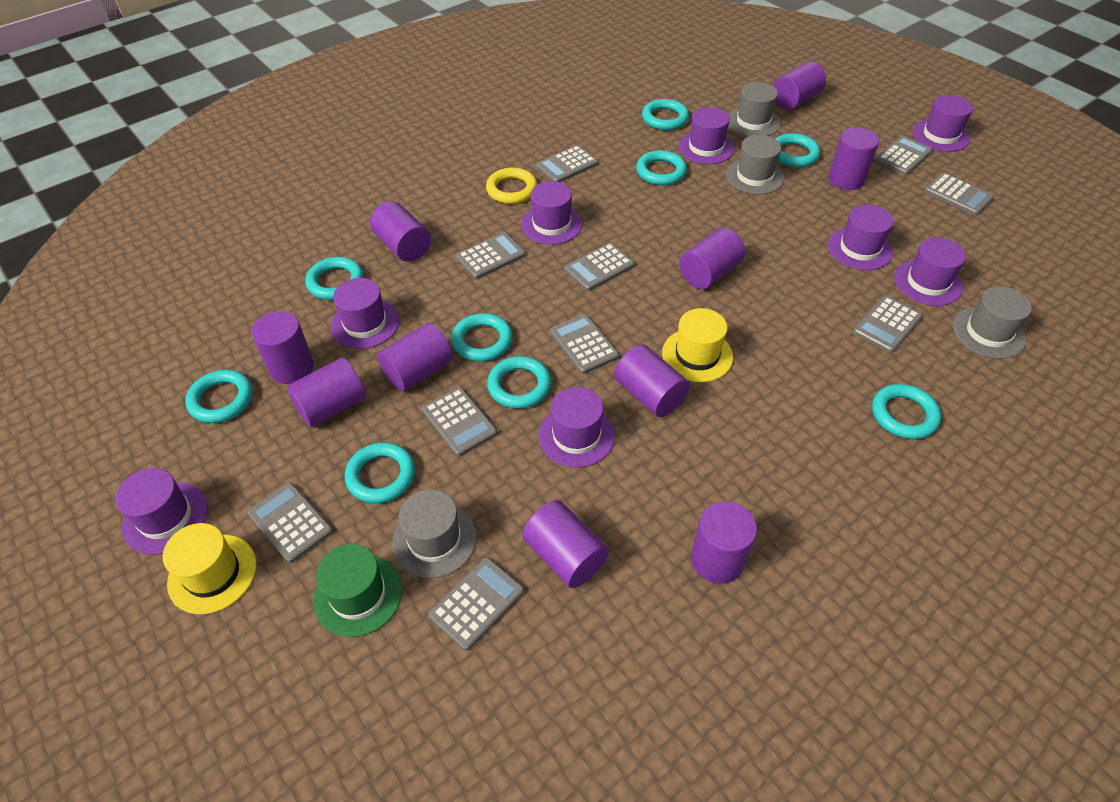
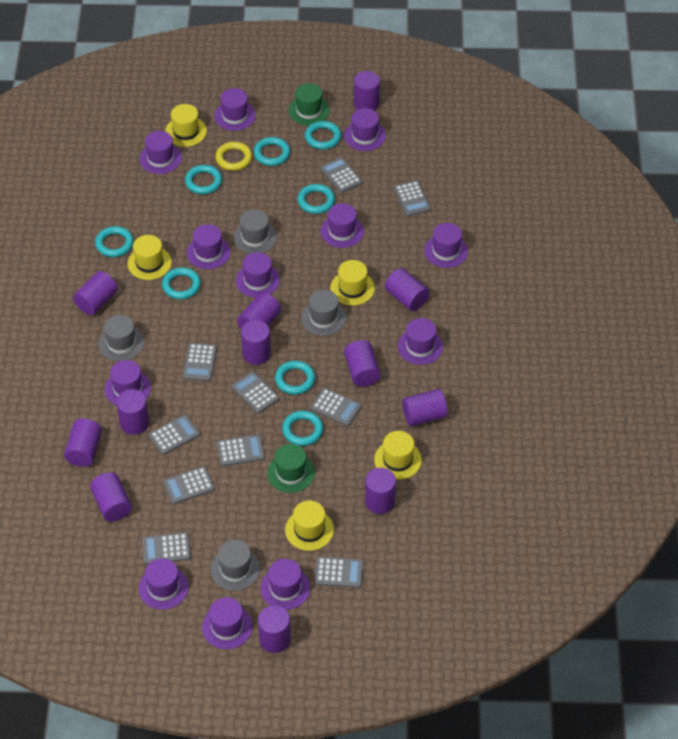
green hat: 1 -> 2
purple cylinder: 10 -> 12
purple hat: 8 -> 12
turquoise ring: 9 -> 8
yellow hat: 2 -> 5

